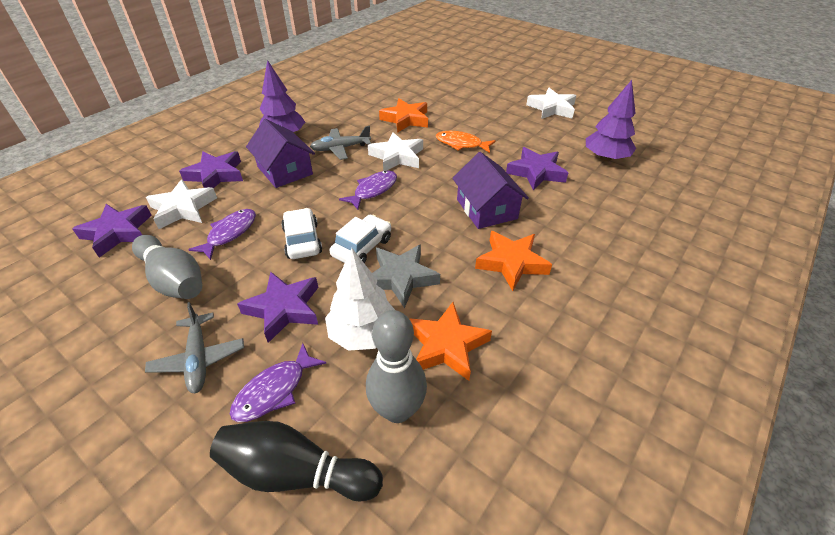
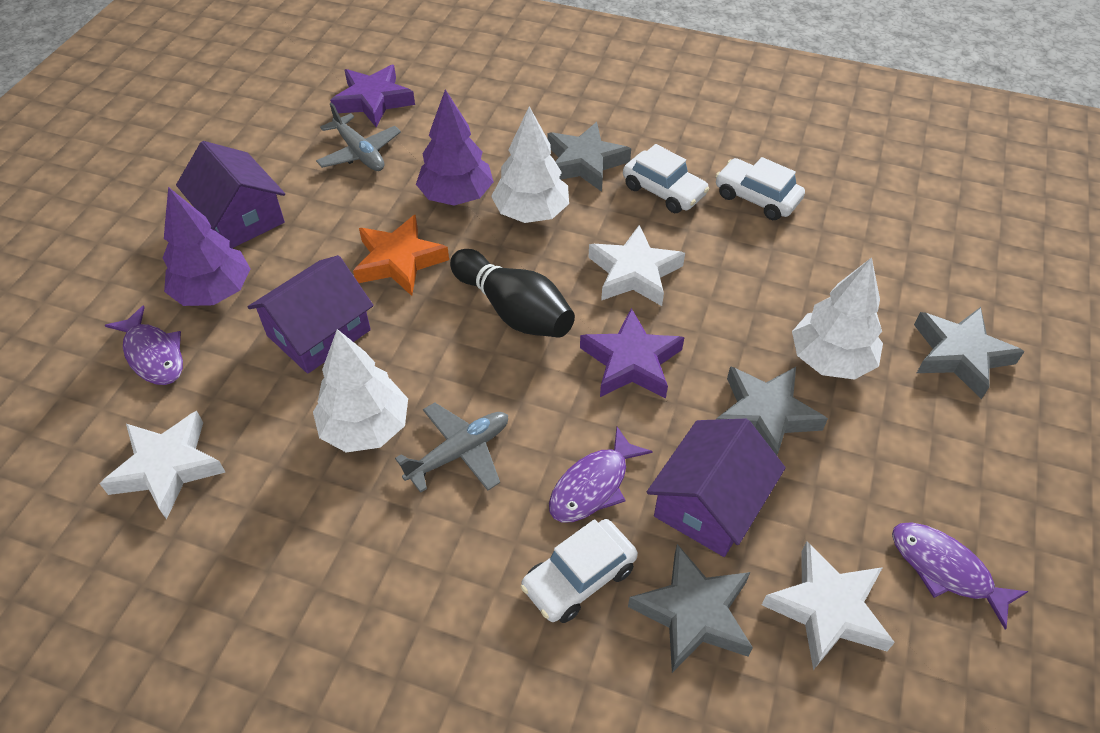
grey bowling pin: 2 -> 0
grey star: 1 -> 4
orange fish: 1 -> 0
orange star: 3 -> 1
purple house: 2 -> 3
purple star: 4 -> 2
white car: 2 -> 3
white tree: 1 -> 3

